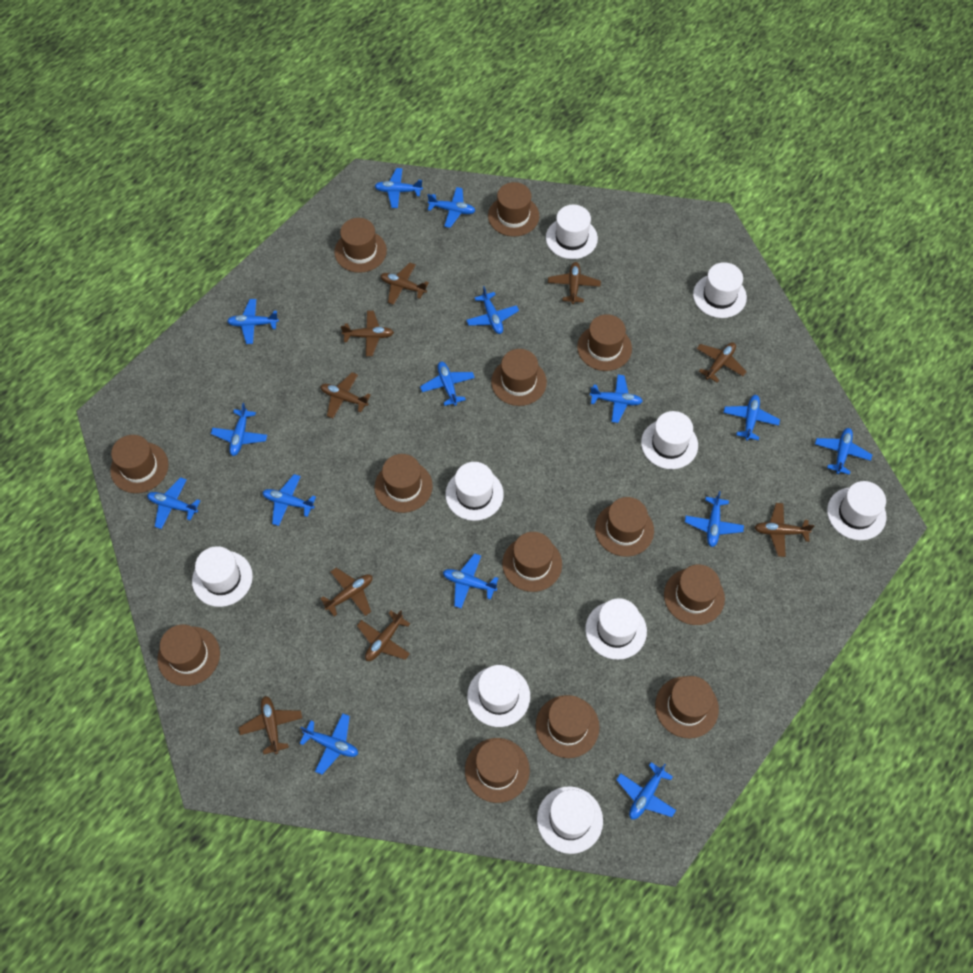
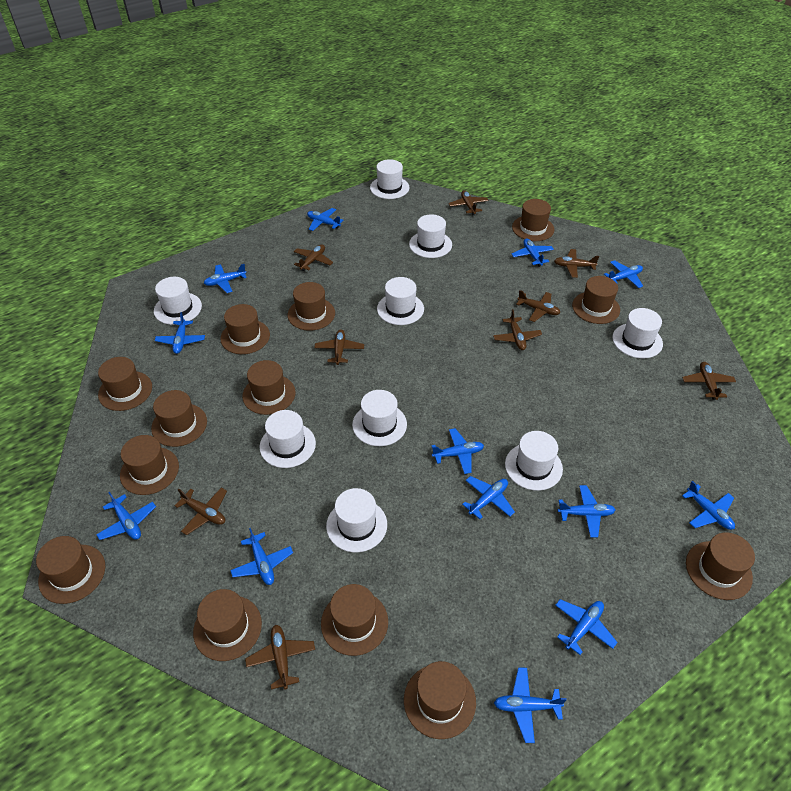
blue plane: 15 -> 13

